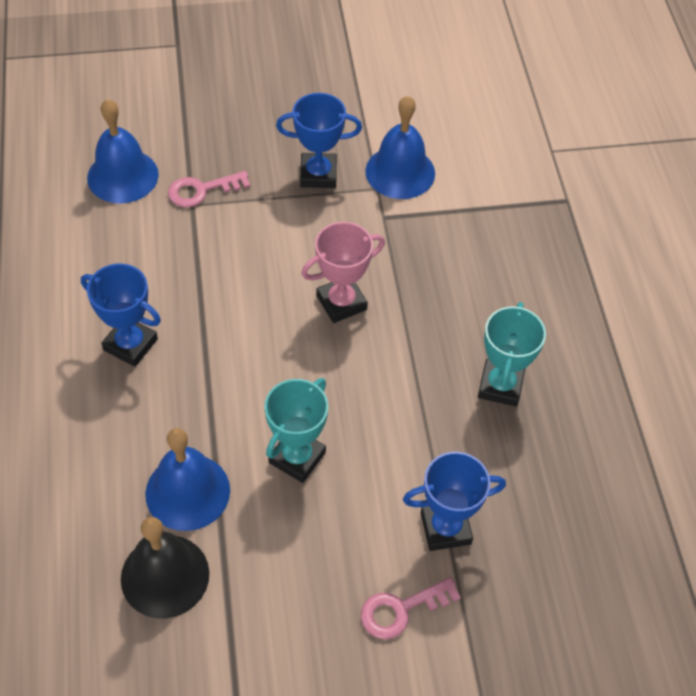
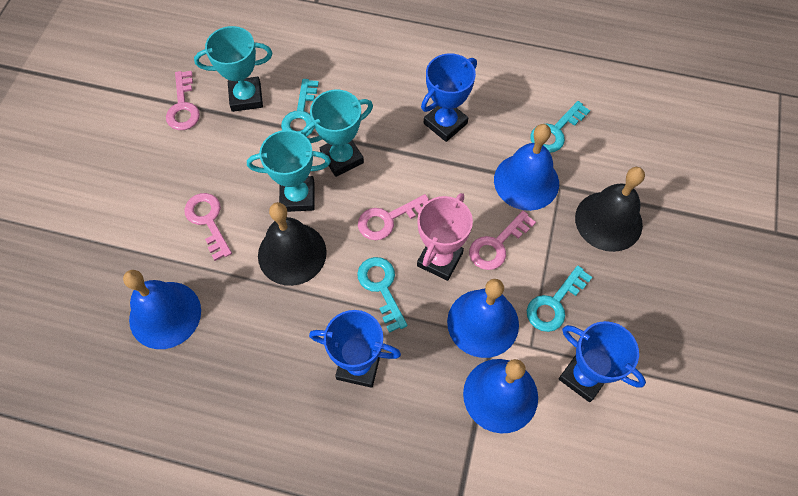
black bell: 1 -> 2
blue bell: 3 -> 4
pink key: 2 -> 4
turquoise key: 0 -> 4
turquoise trophy: 2 -> 3

